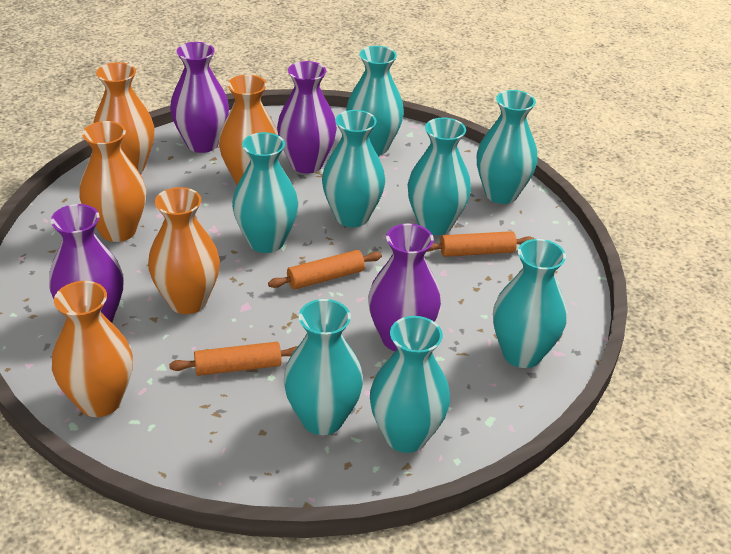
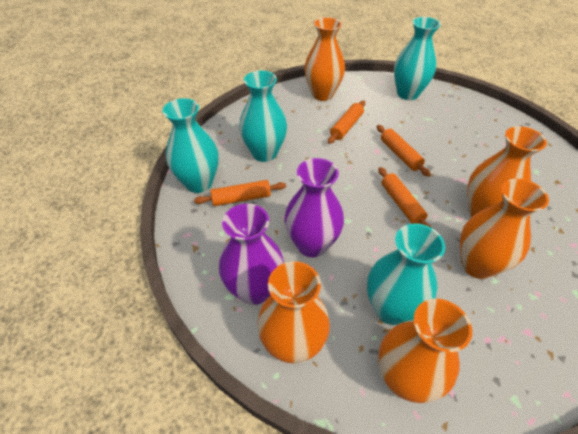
orange rolling pin: 3 -> 4
purple vase: 4 -> 2
turquoise vase: 8 -> 4

